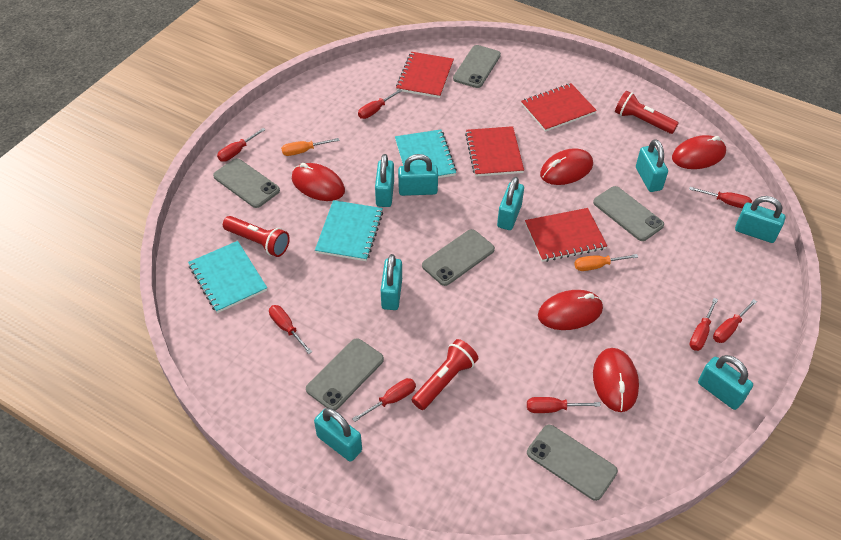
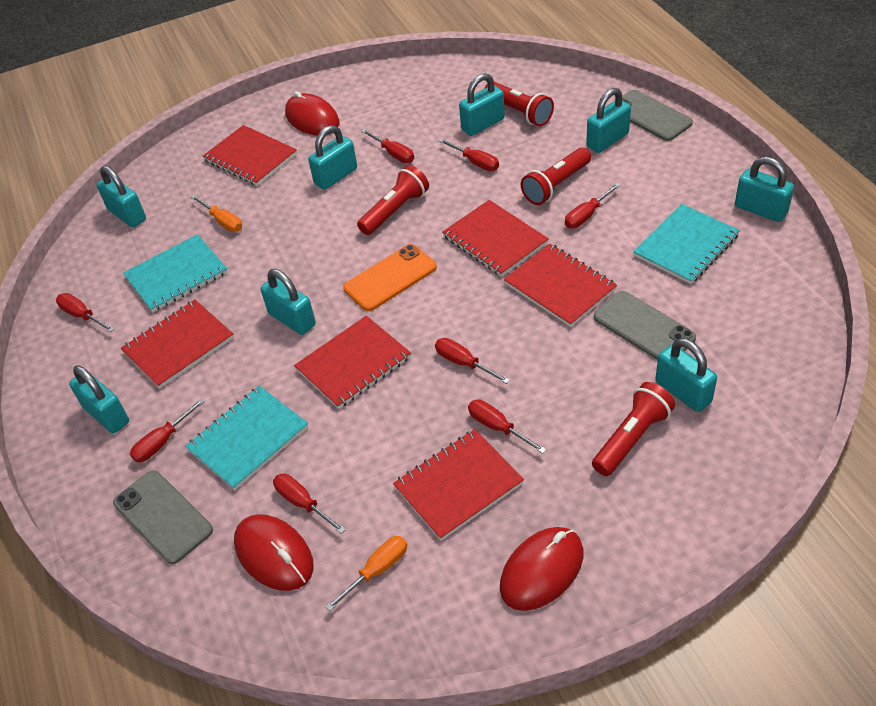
grey phone: 6 -> 3
orange phone: 0 -> 1
red flashlight: 3 -> 4
red mouse: 5 -> 3
red notebook: 4 -> 6

